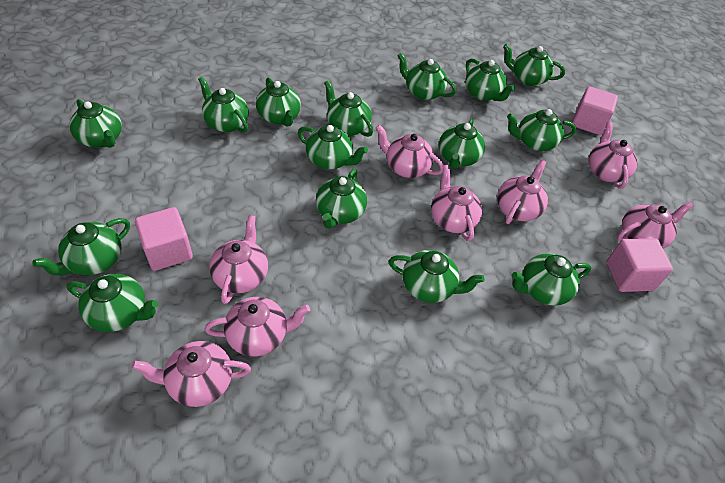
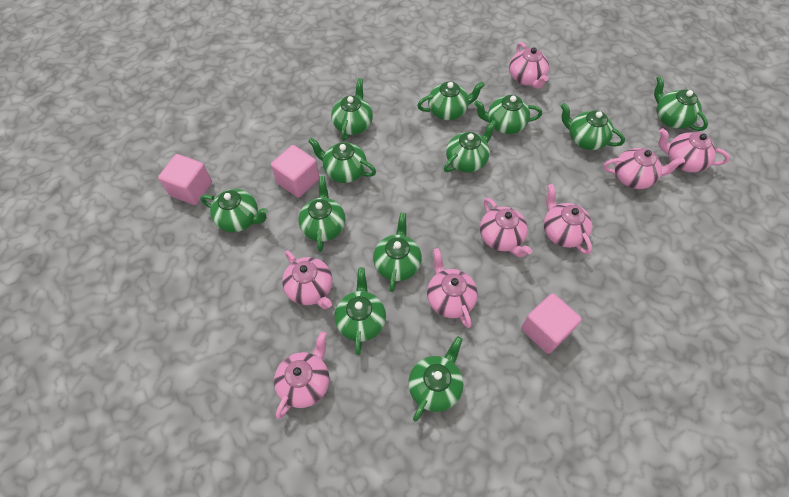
green teapot: 15 -> 12

